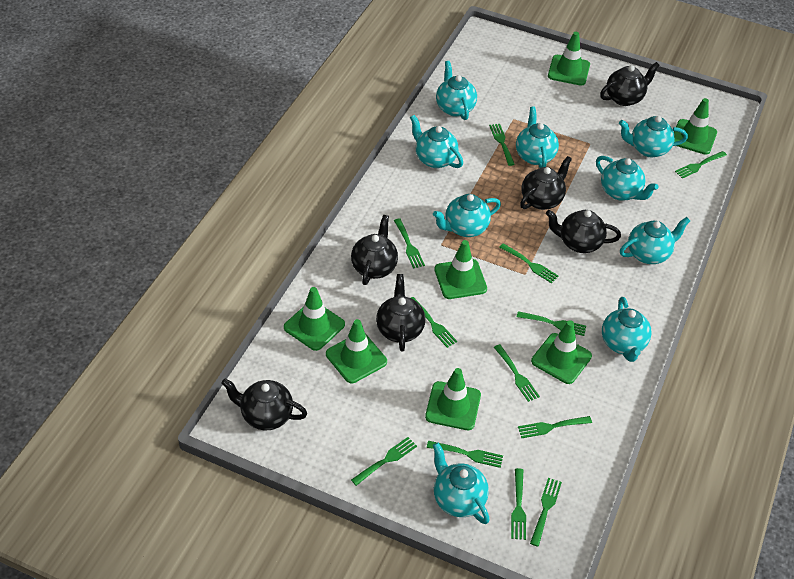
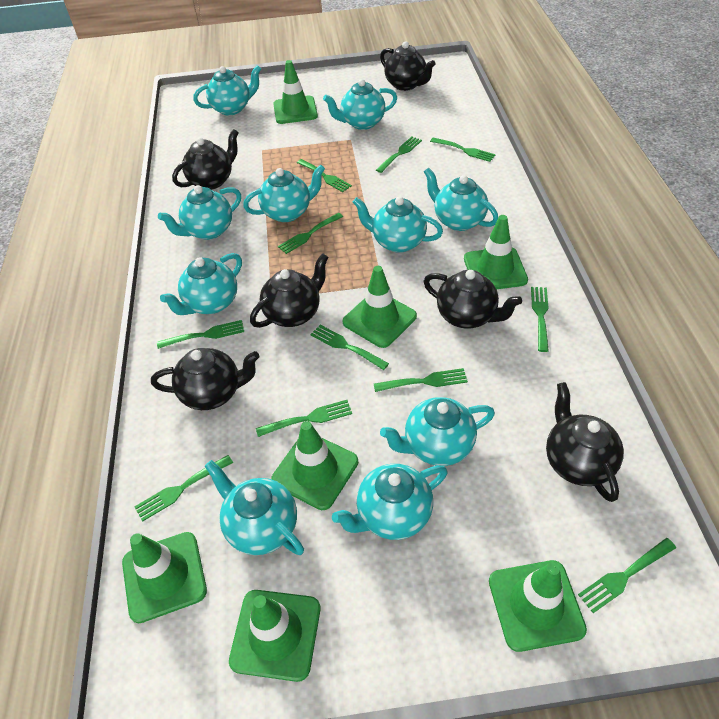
green fork: 12 -> 11
turquoise teapot: 9 -> 10

